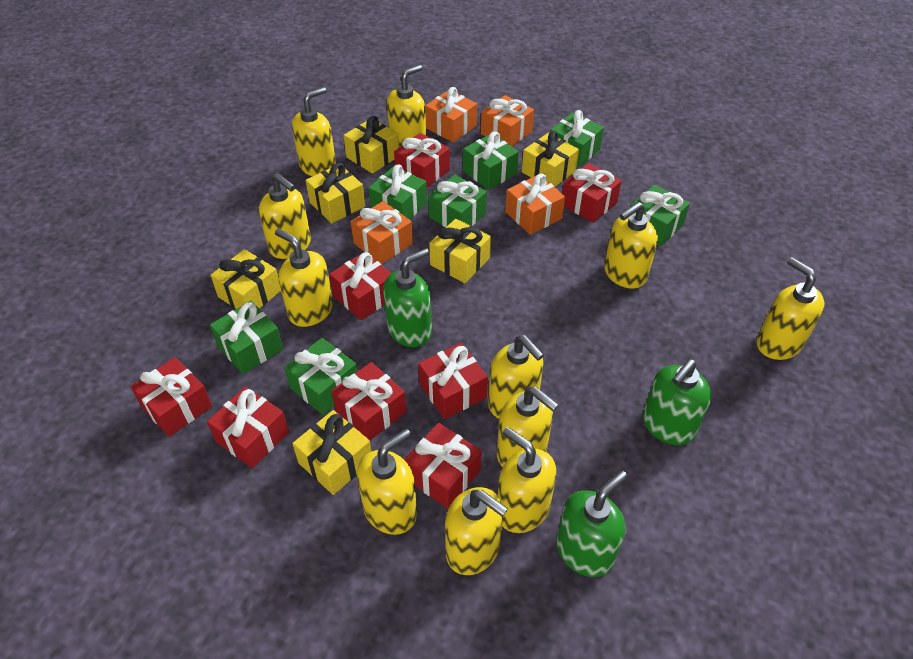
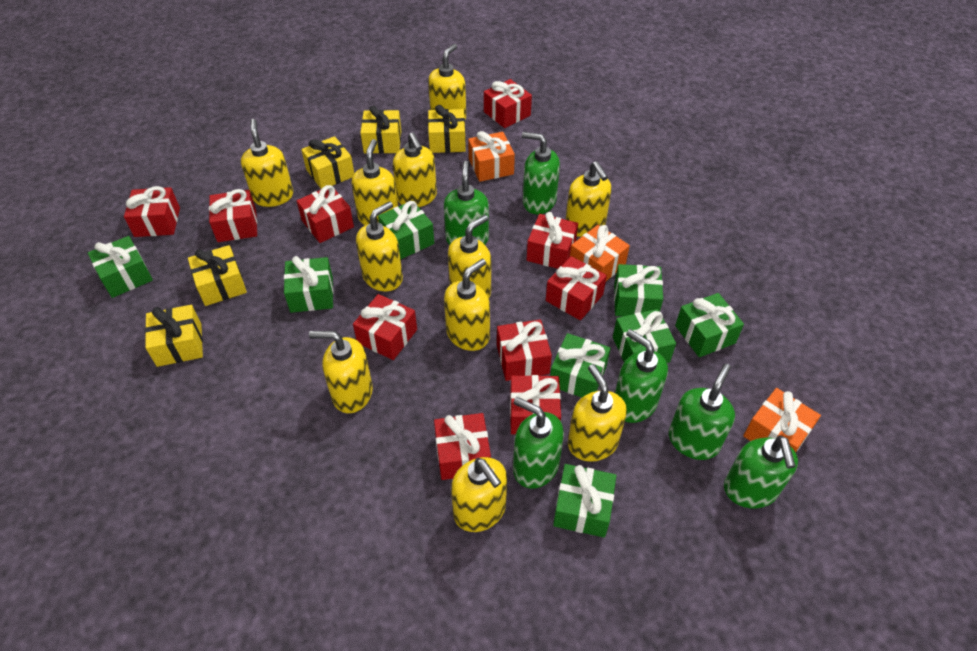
green gift: 7 -> 8
green soap dispenser: 3 -> 6
orange gift: 4 -> 3
red gift: 8 -> 10
yellow gift: 6 -> 5

